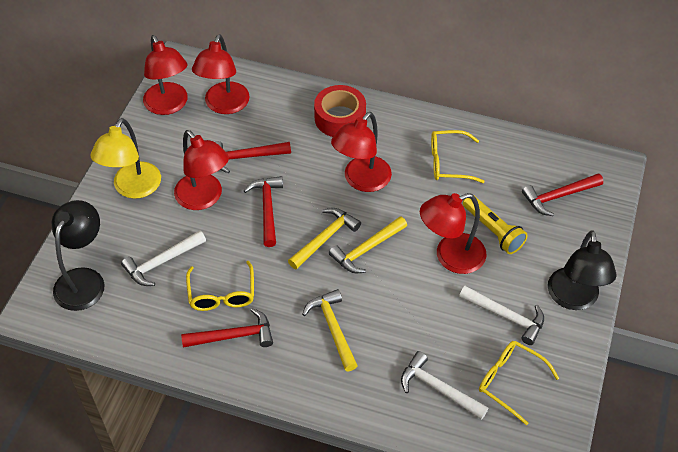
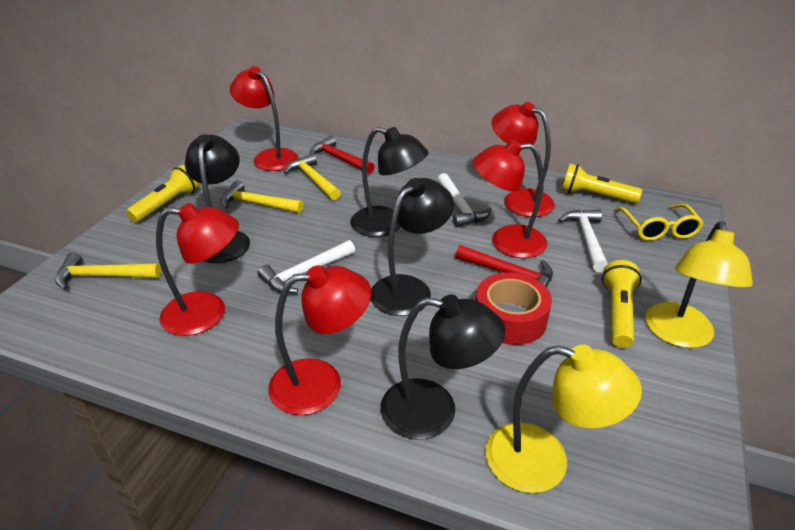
black lamp: 2 -> 4
red hammer: 4 -> 2
yellow flashlight: 1 -> 3
yellow glasses: 3 -> 1
yellow lamp: 1 -> 2

